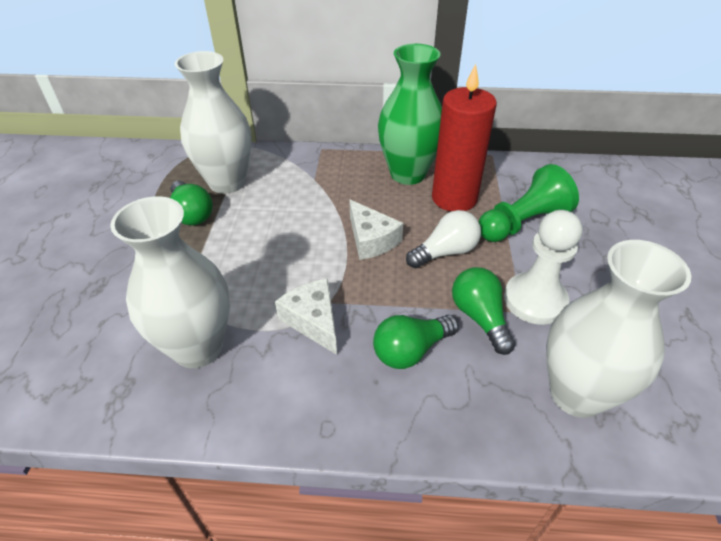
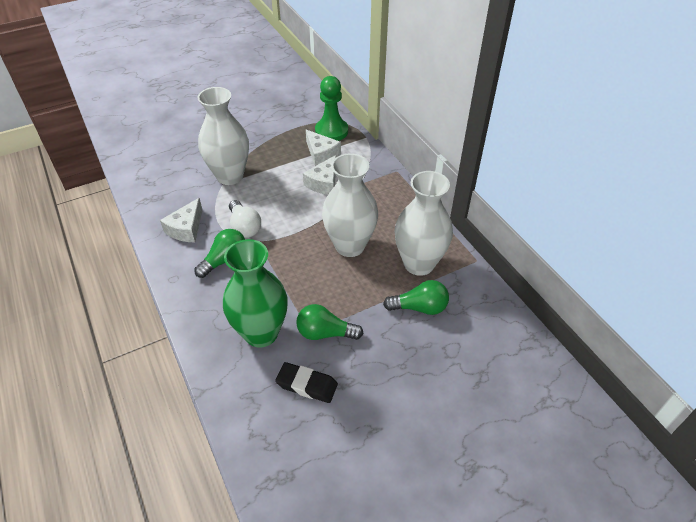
black eraser: 0 -> 1
red candle: 1 -> 0
white cheese: 2 -> 3
white pawn: 1 -> 0

